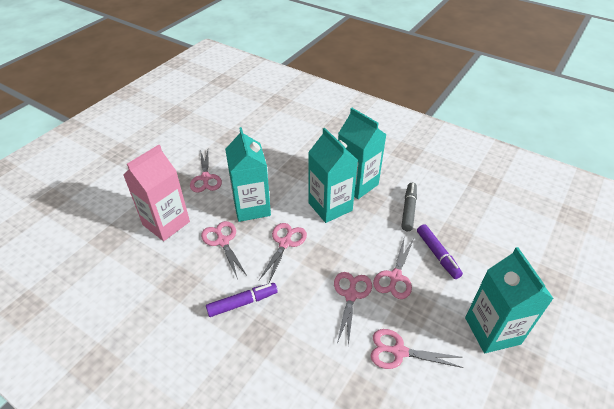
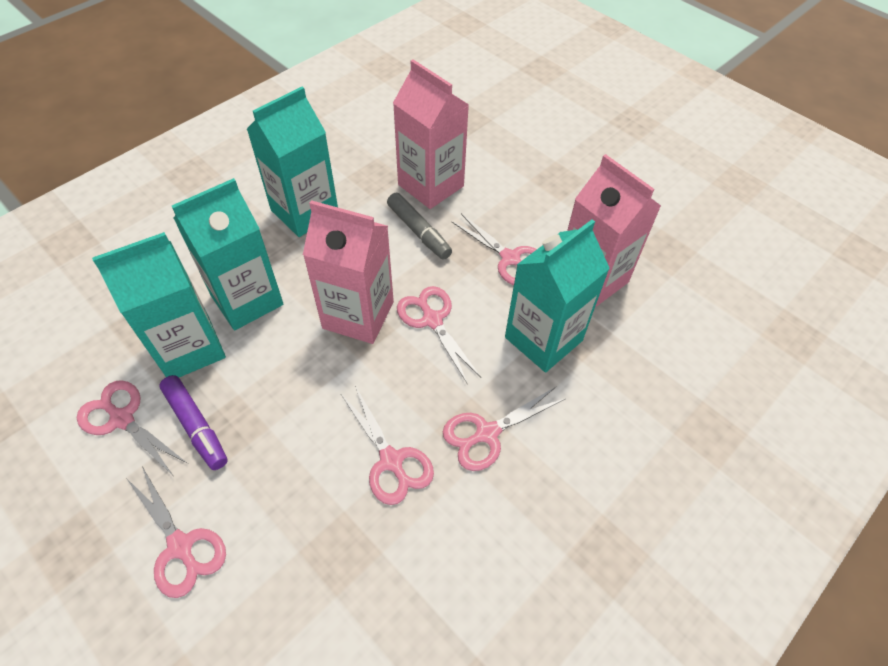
pink carton: 1 -> 3
purple marker: 2 -> 1

